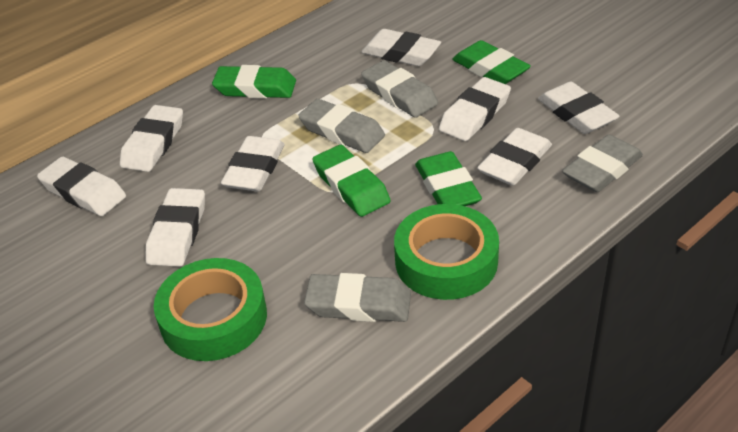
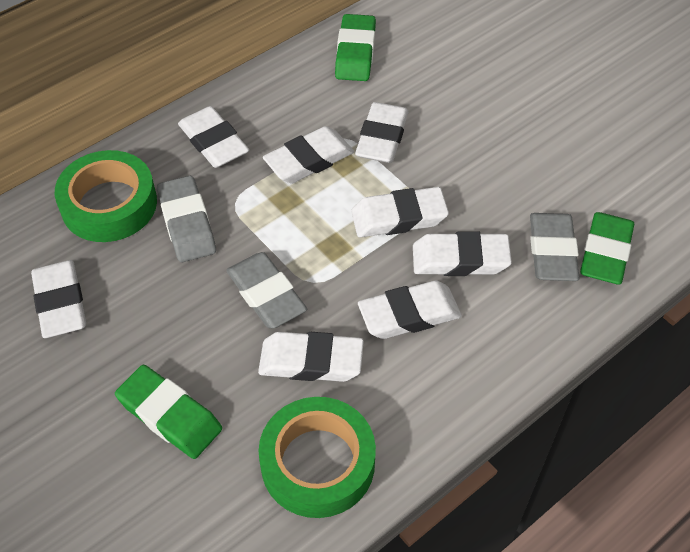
green eraser: 4 -> 3
grey eraser: 4 -> 3

